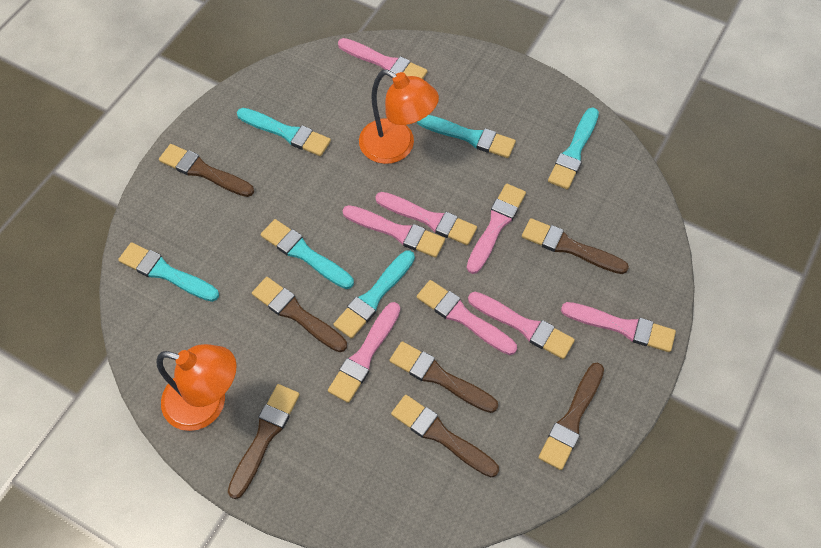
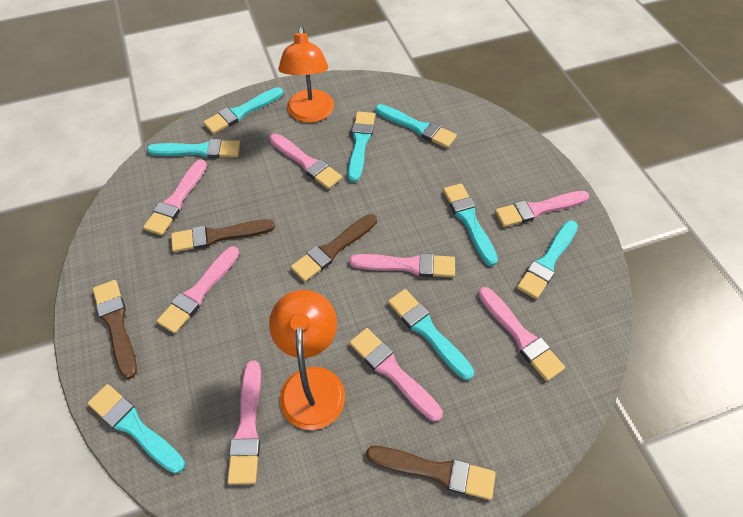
brown brush: 7 -> 4
turquoise brush: 6 -> 8

